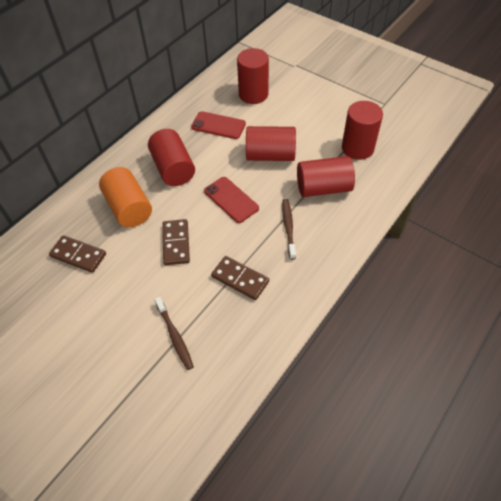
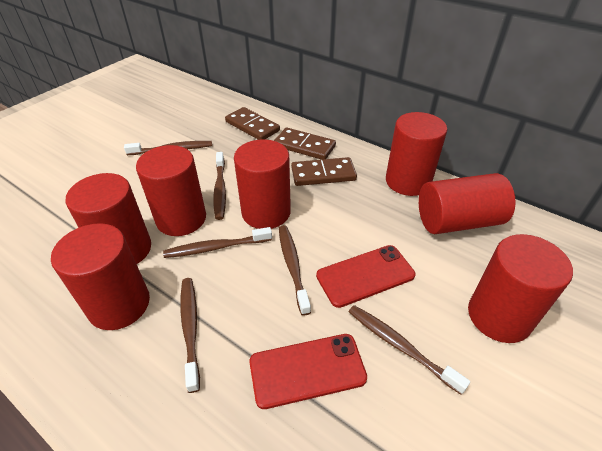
brown toothbrush: 2 -> 6
orange cylinder: 1 -> 0
red cylinder: 5 -> 7

